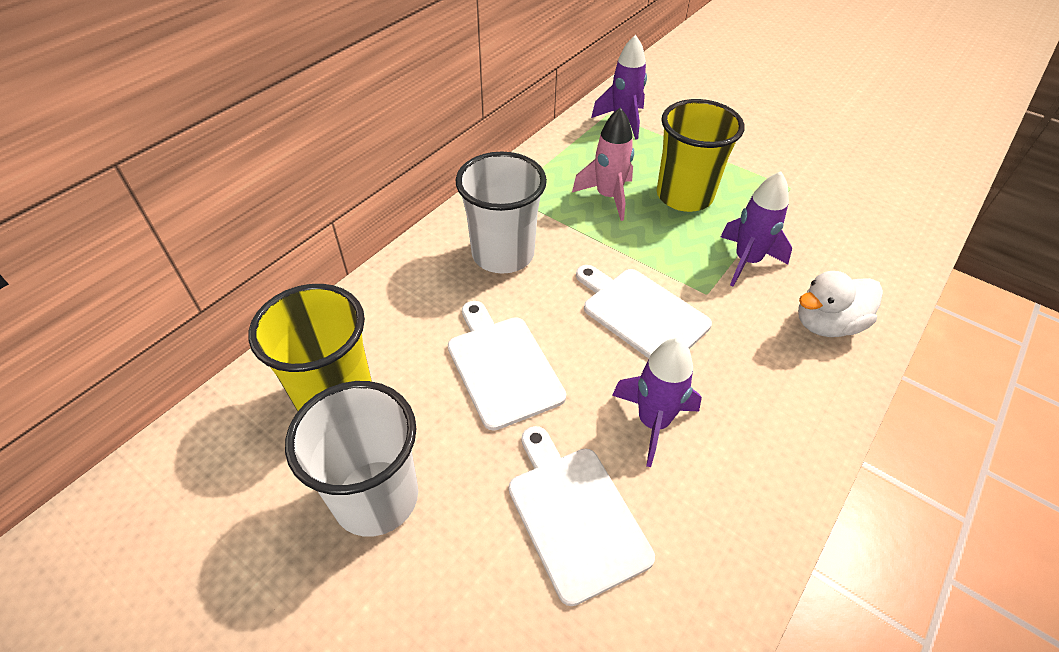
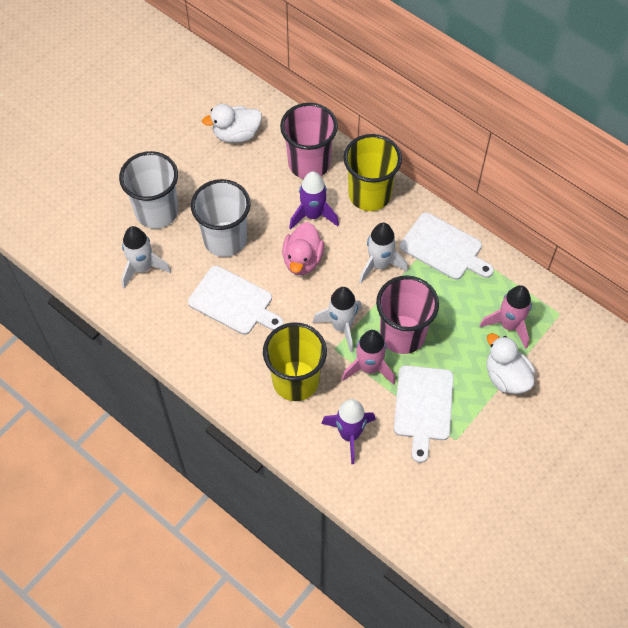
pink cup: 0 -> 2
pink duck: 0 -> 1
pink rocket: 1 -> 2
purple rocket: 3 -> 2
white duck: 1 -> 2
white rocket: 0 -> 3

